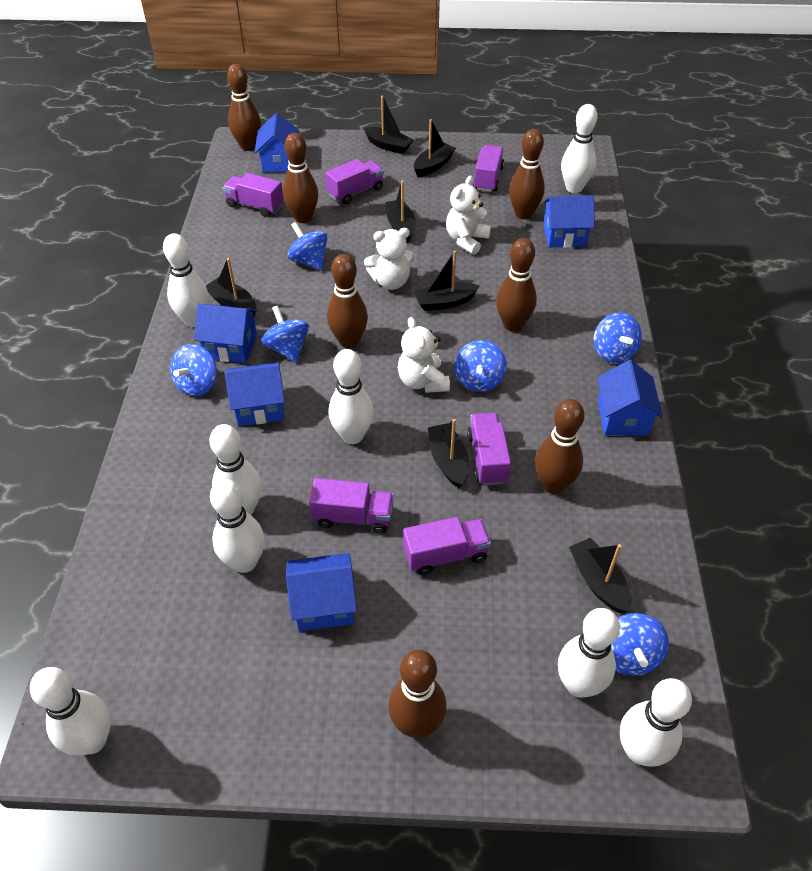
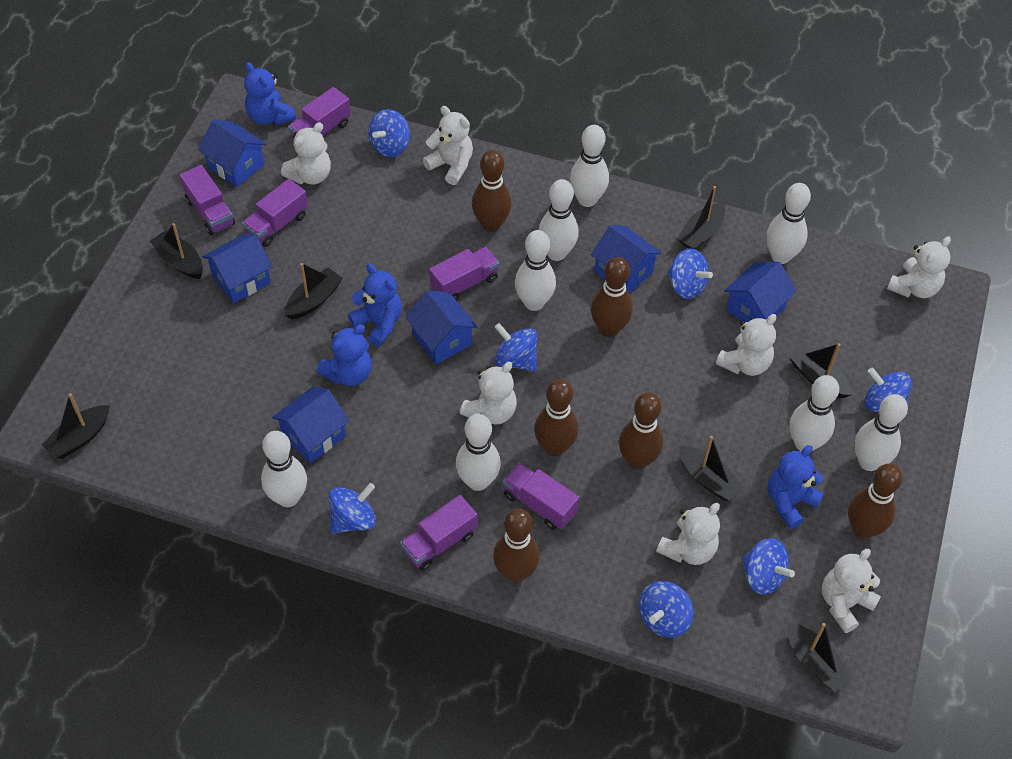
blue spinning top: 6 -> 7
blue teddy bear: 0 -> 4
brown bowling pin: 7 -> 6
white teddy bear: 3 -> 7

